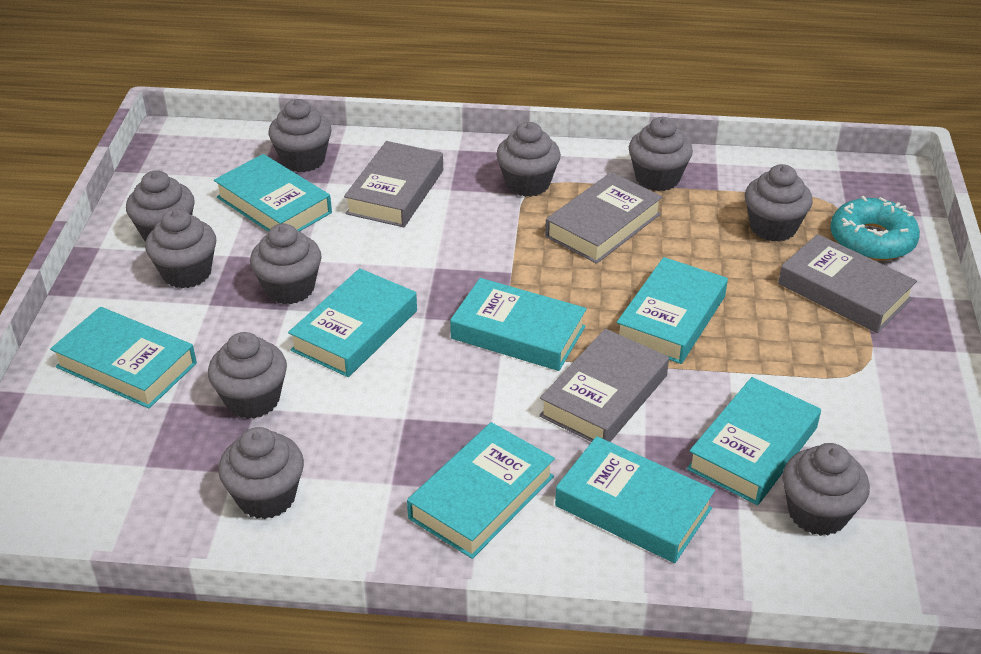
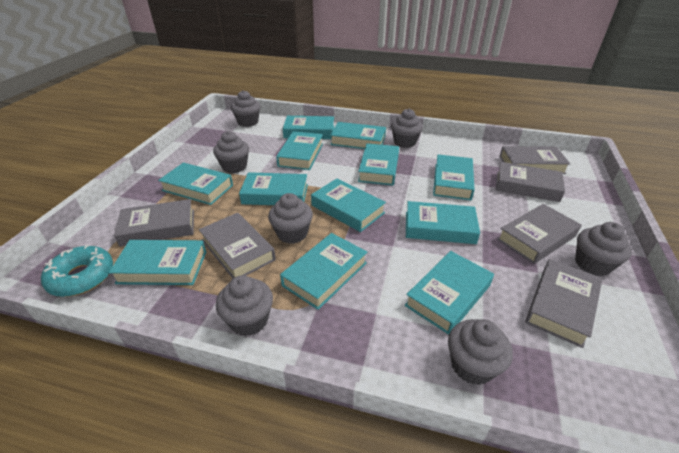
grey book: 4 -> 6
grey cupcake: 10 -> 7
turquoise book: 8 -> 12

